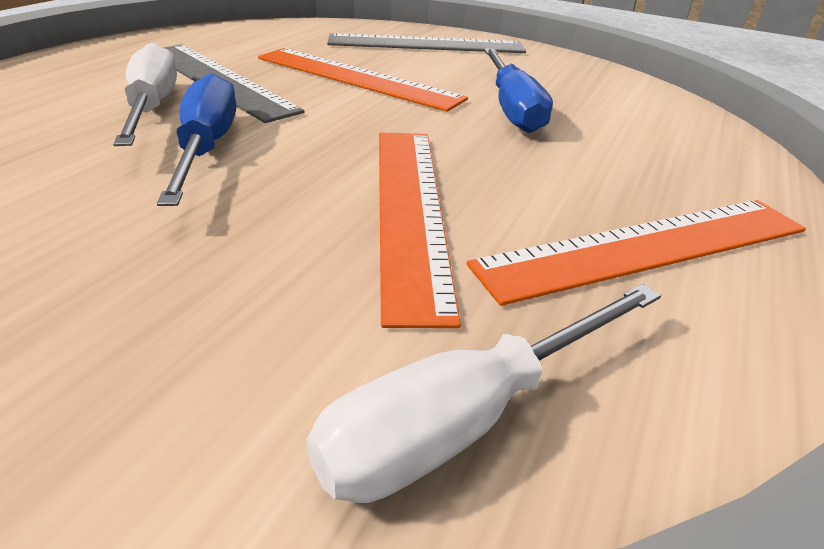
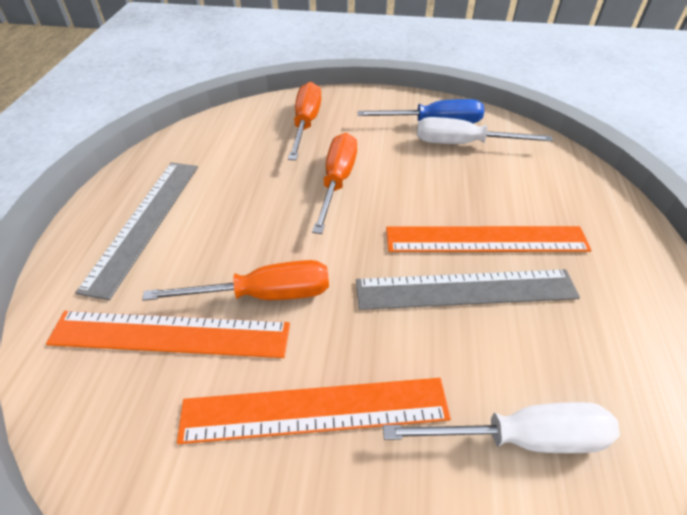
blue screwdriver: 2 -> 1
orange screwdriver: 0 -> 3

